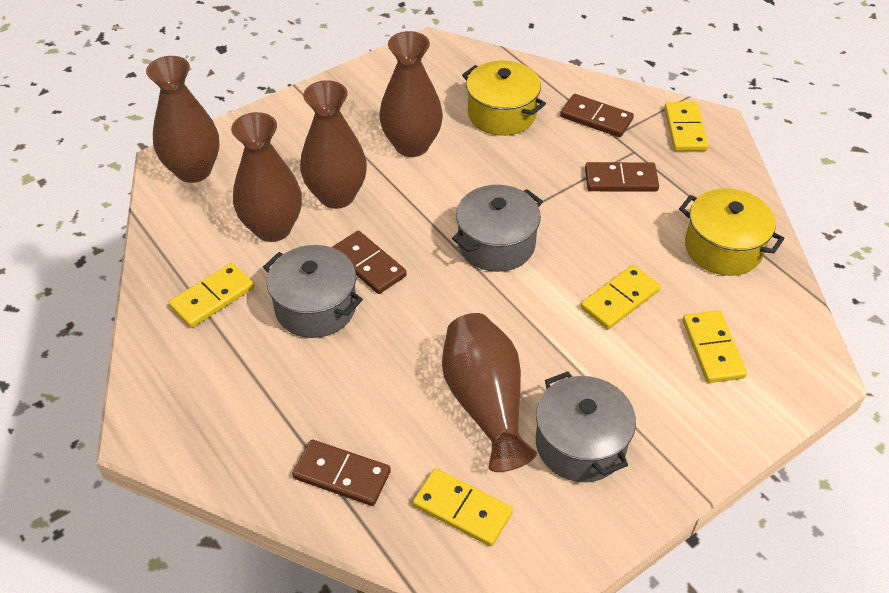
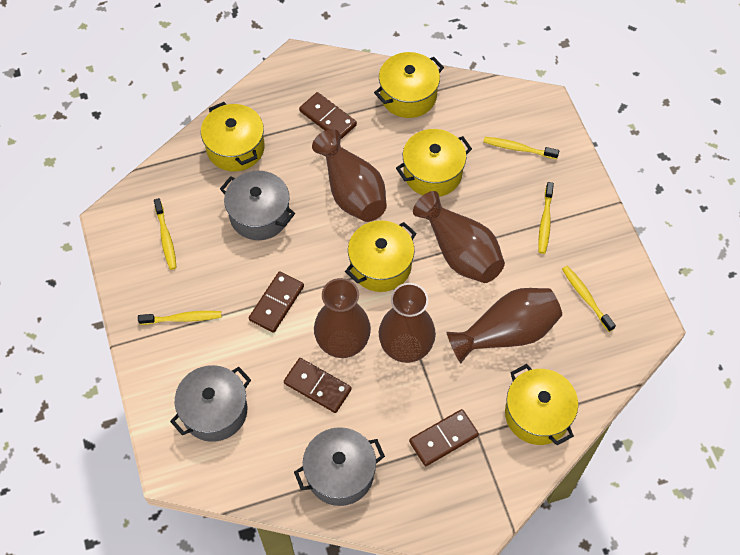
yellow domino: 5 -> 0
yellow pot: 2 -> 5
yellow toothbrush: 0 -> 5

